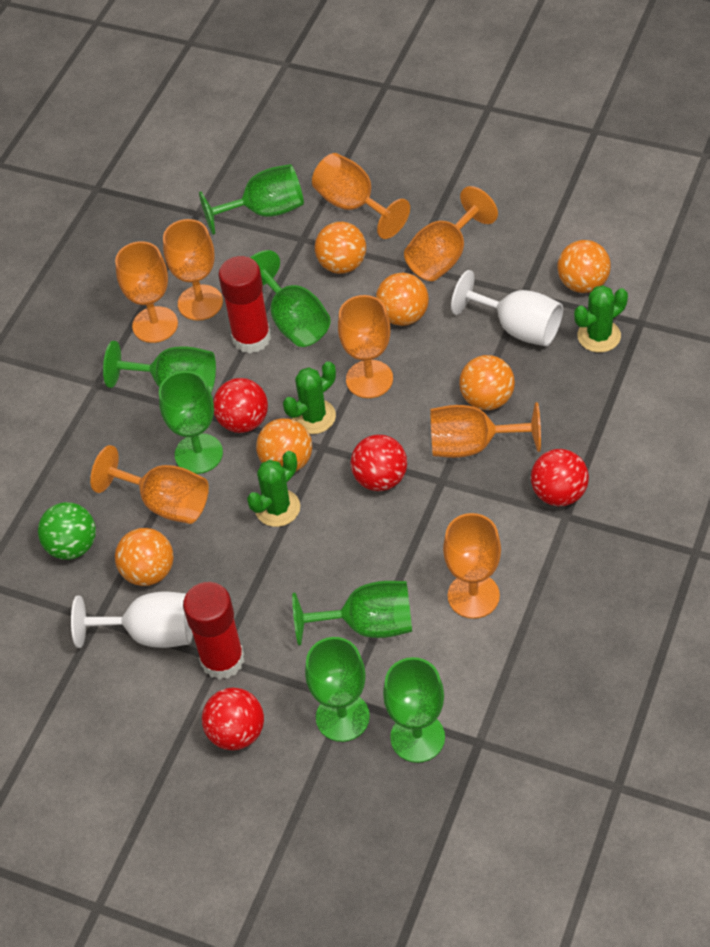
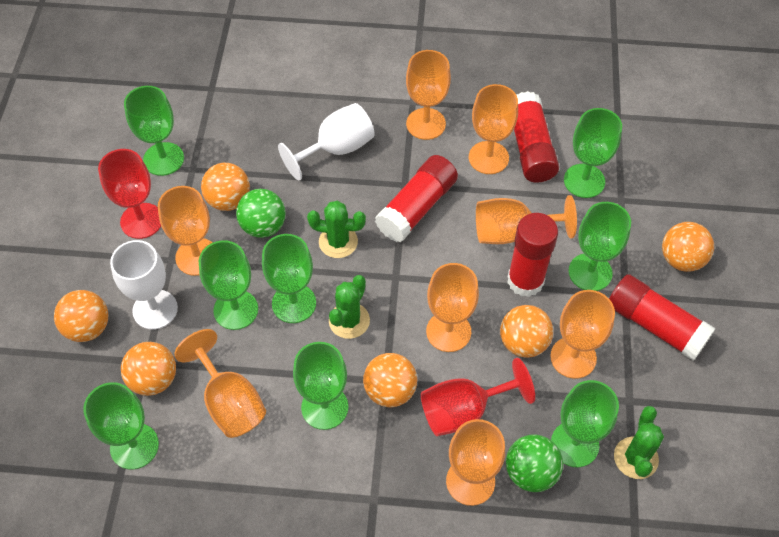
green ball: 1 -> 2
green goblet: 7 -> 8
red ball: 4 -> 0
red glue stick: 2 -> 4
red goblet: 0 -> 2

